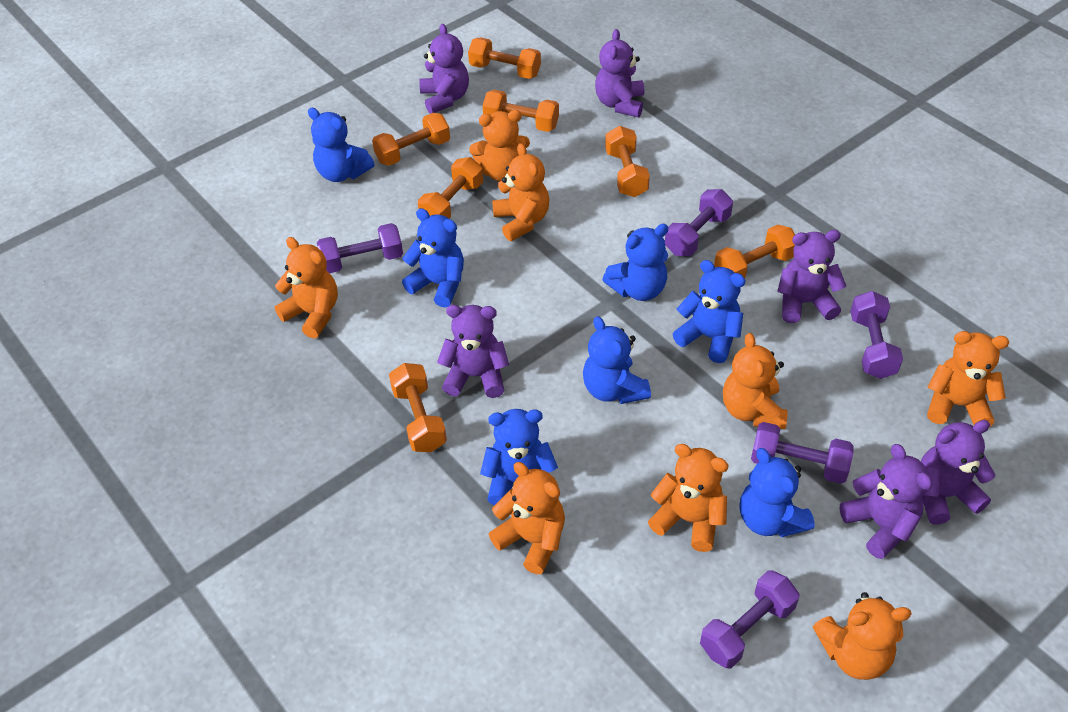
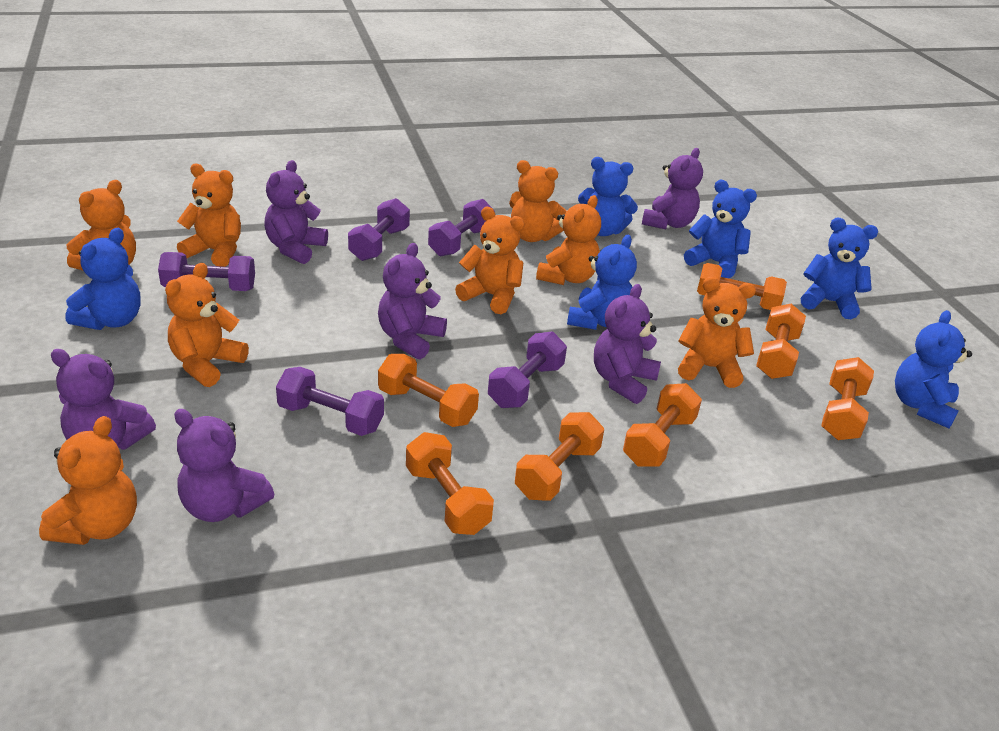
blue teddy bear: 7 -> 6

